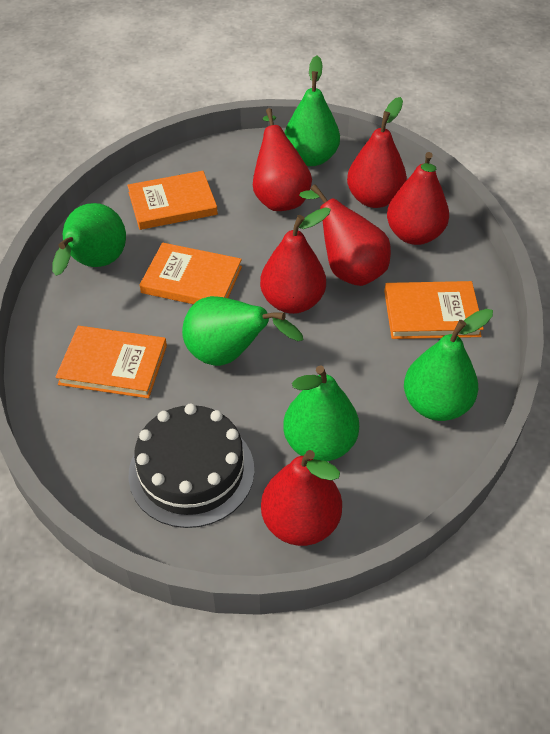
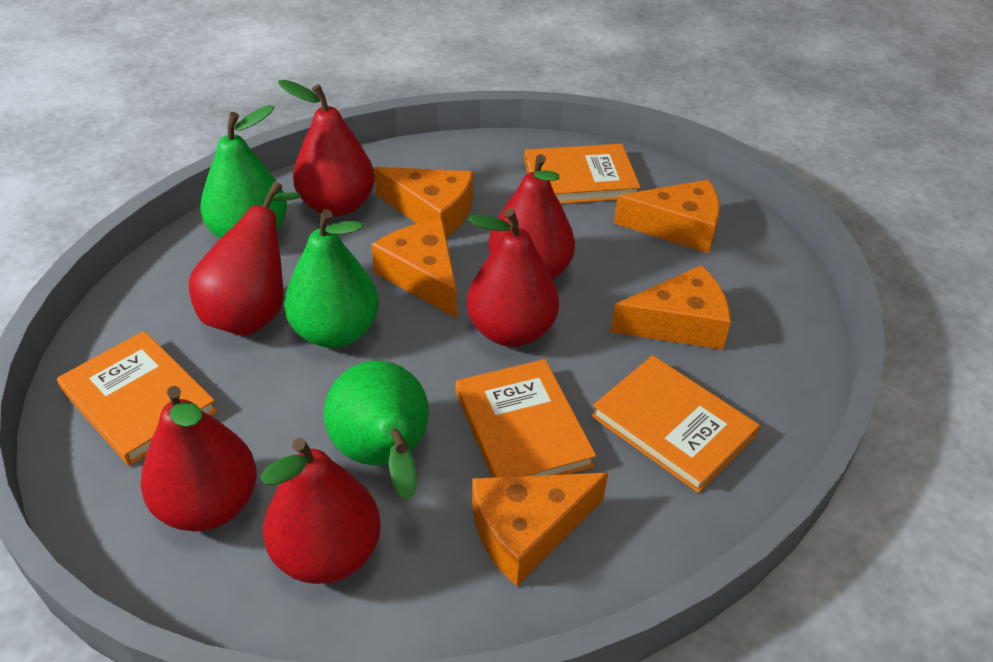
black cake: 1 -> 0
green pear: 5 -> 3
orange cheese: 0 -> 5

